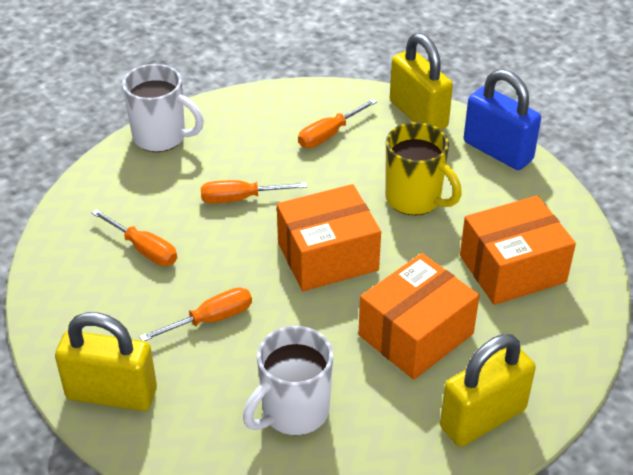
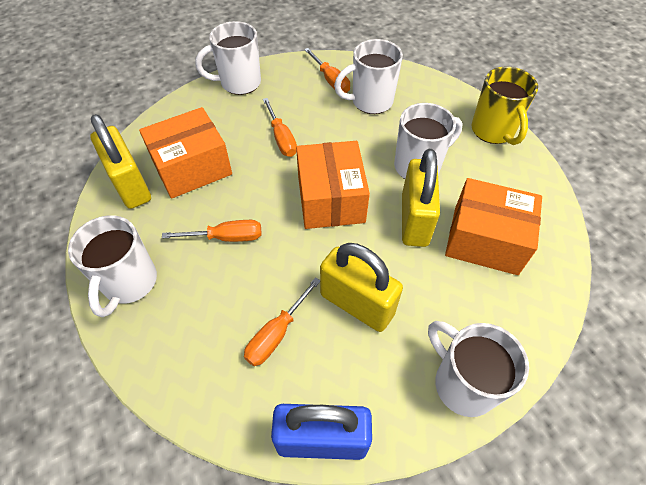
white mug: 2 -> 5

